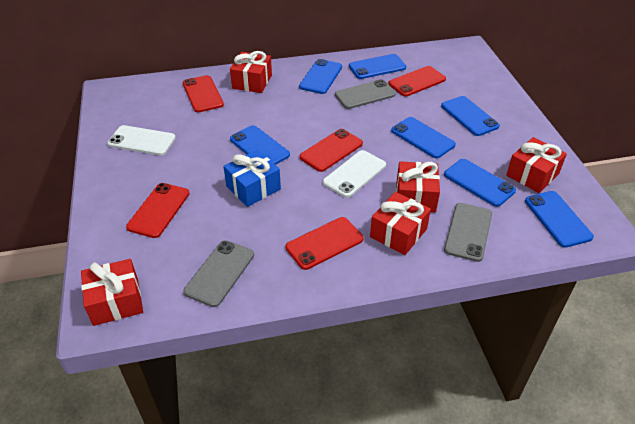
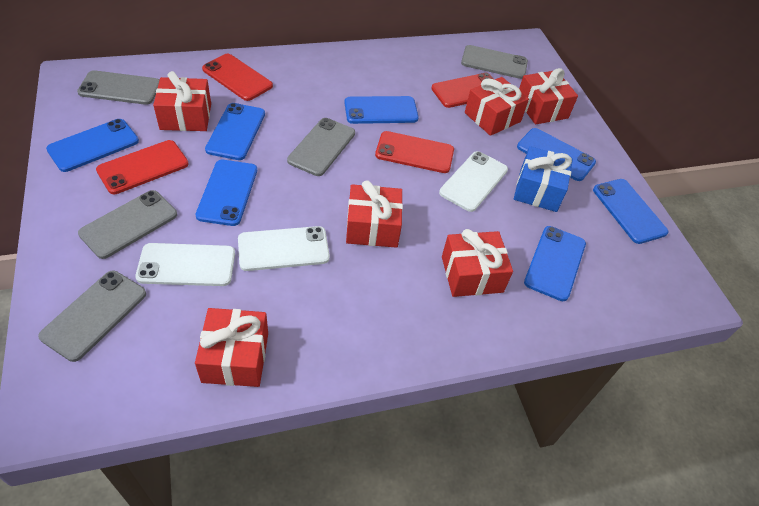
grey phone: 3 -> 5
red gift: 5 -> 6
red phone: 5 -> 4
white phone: 2 -> 3

